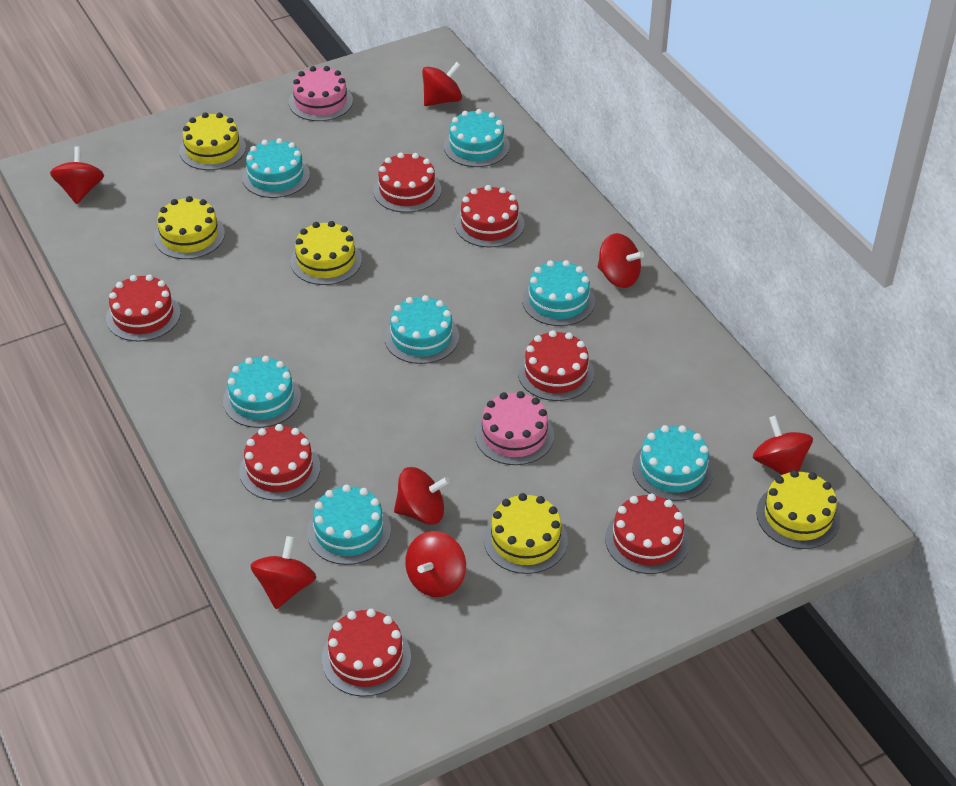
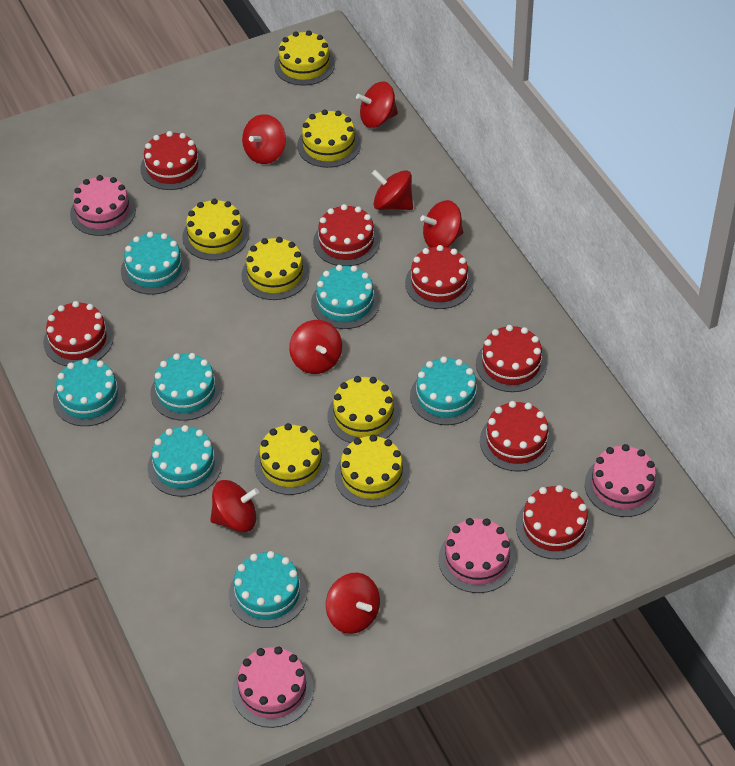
pink cake: 2 -> 4
yellow cake: 5 -> 7

